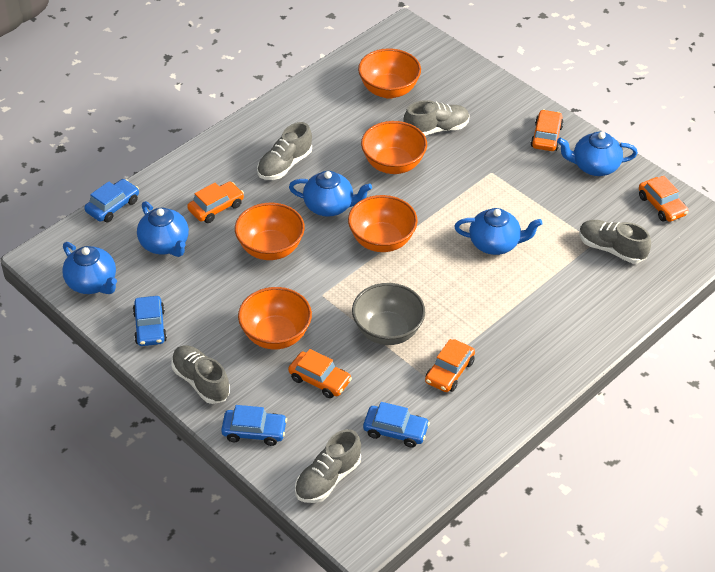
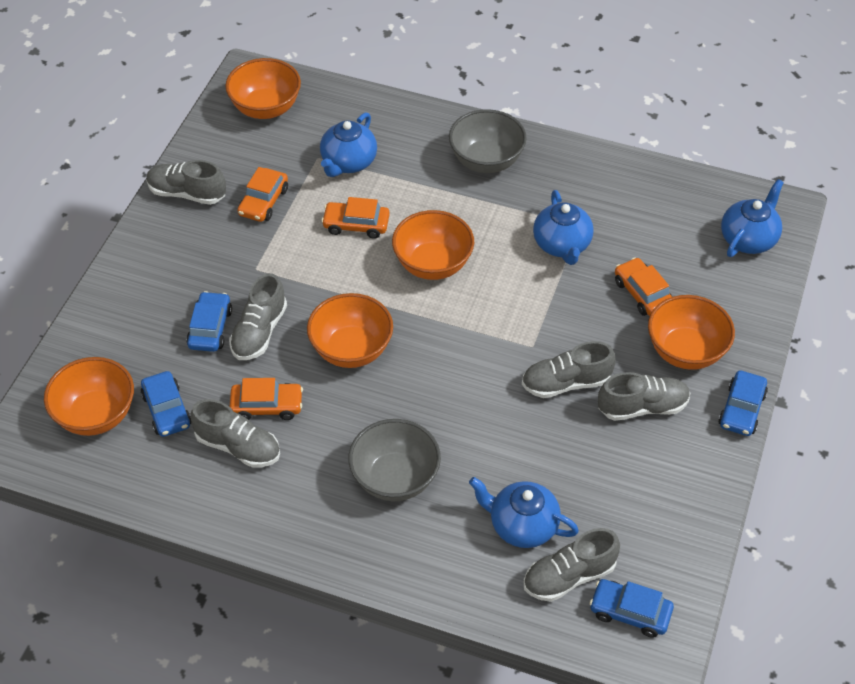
blue teapot: 5 -> 4
grey bowl: 1 -> 2
grey shoe: 5 -> 6
orange car: 5 -> 4

